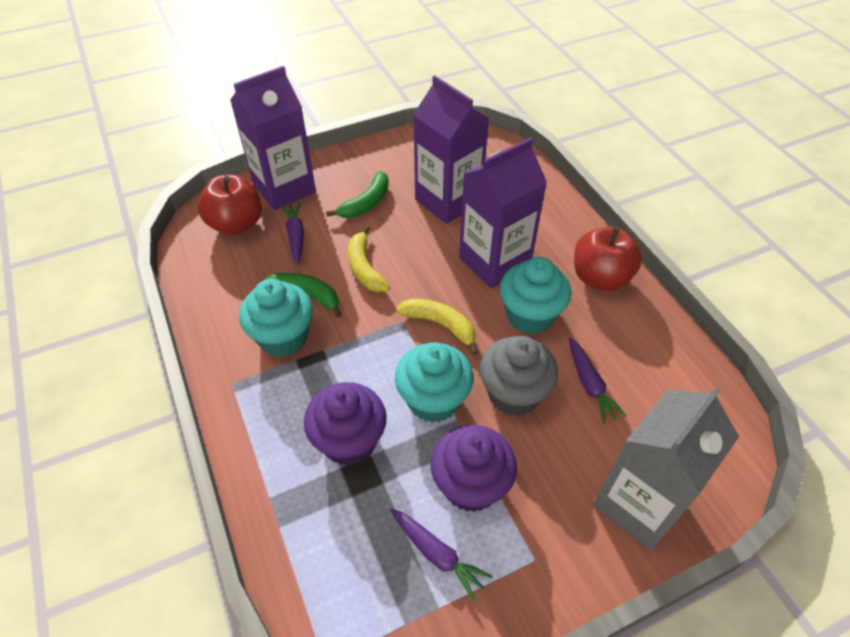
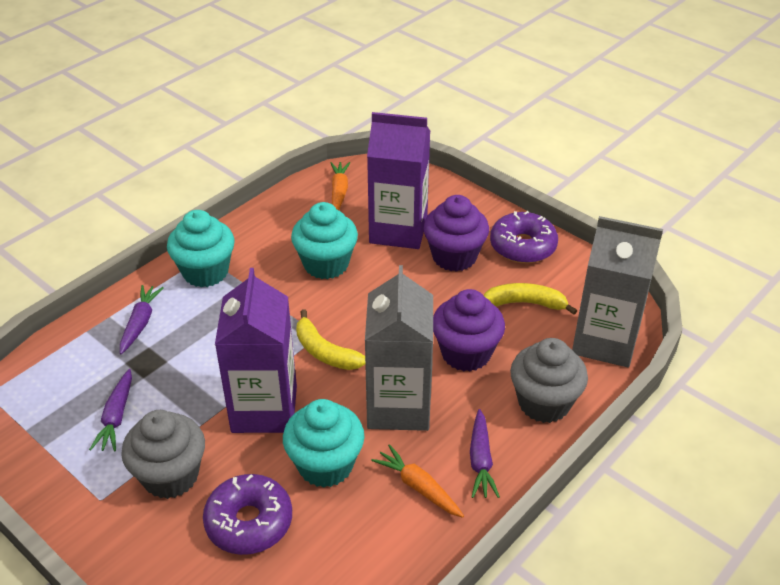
green banana: 2 -> 0
grey carton: 1 -> 2
grey cupcake: 1 -> 2
orange carrot: 0 -> 2
purple carton: 3 -> 2
purple donut: 0 -> 2
red apple: 2 -> 0

